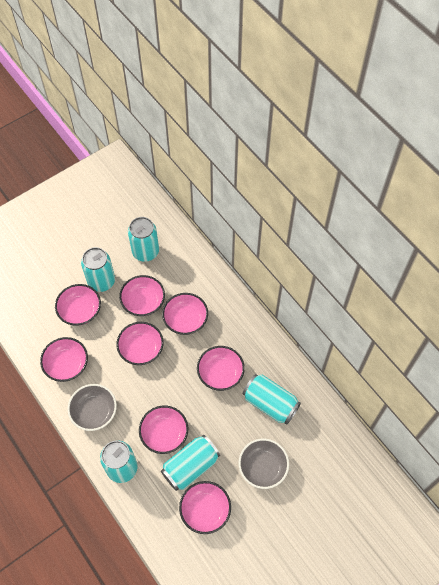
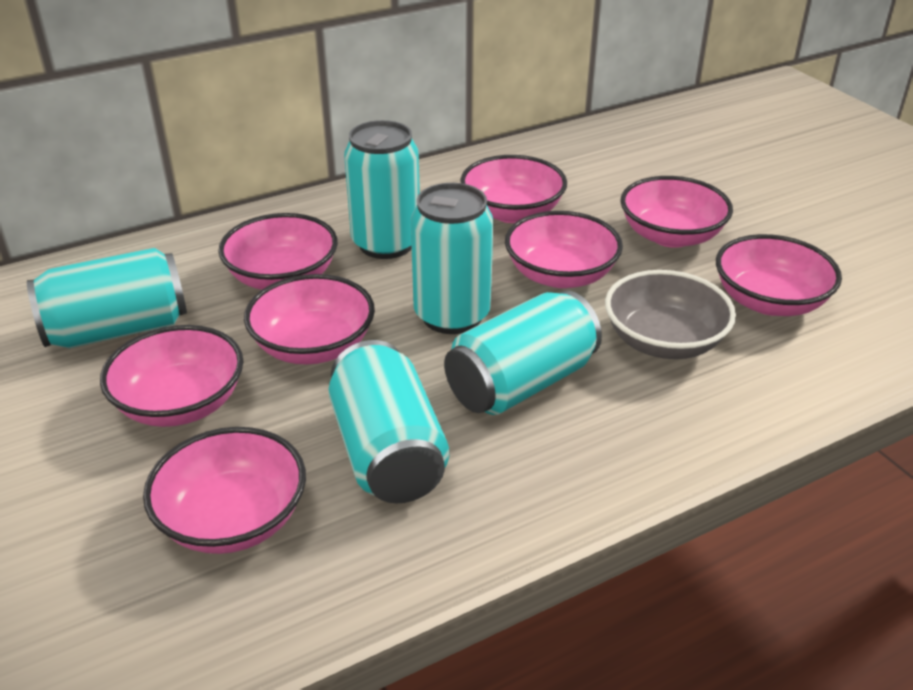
grey bowl: 2 -> 1

